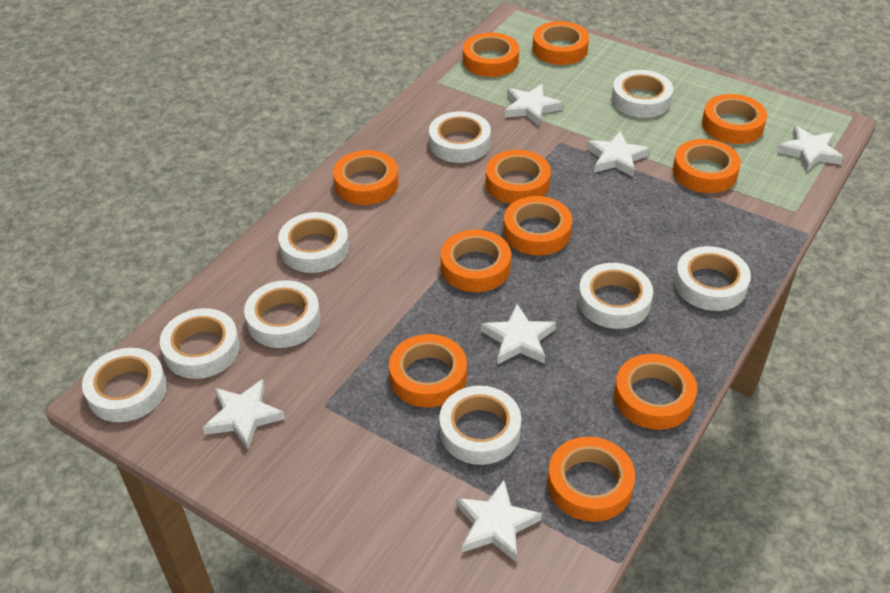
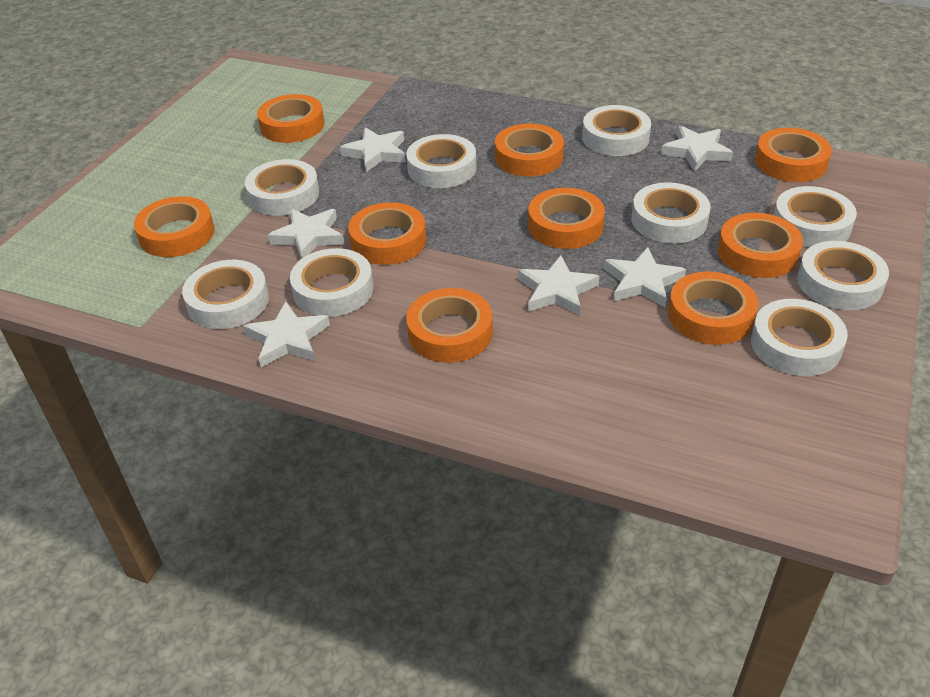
orange tape: 11 -> 9

